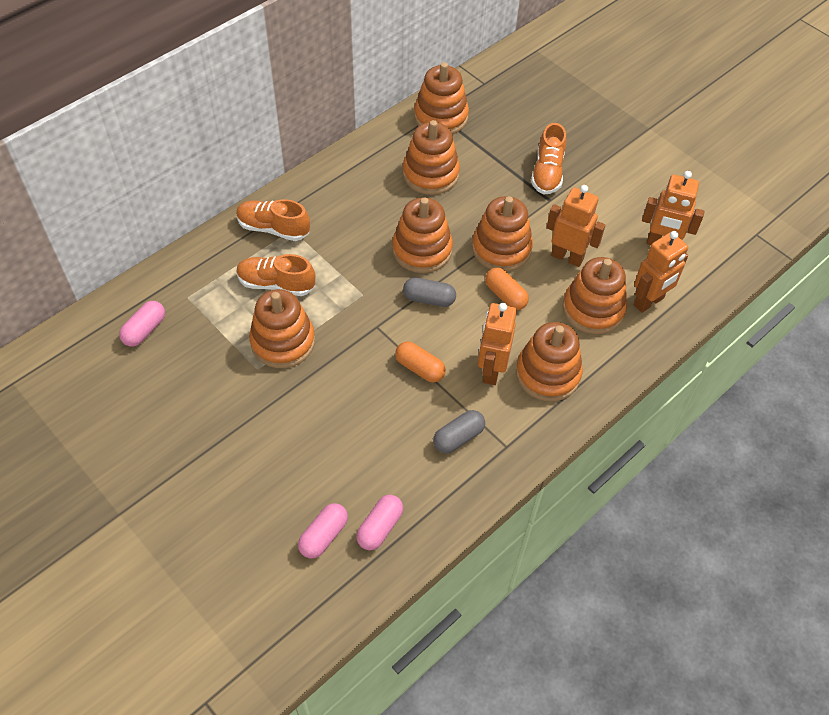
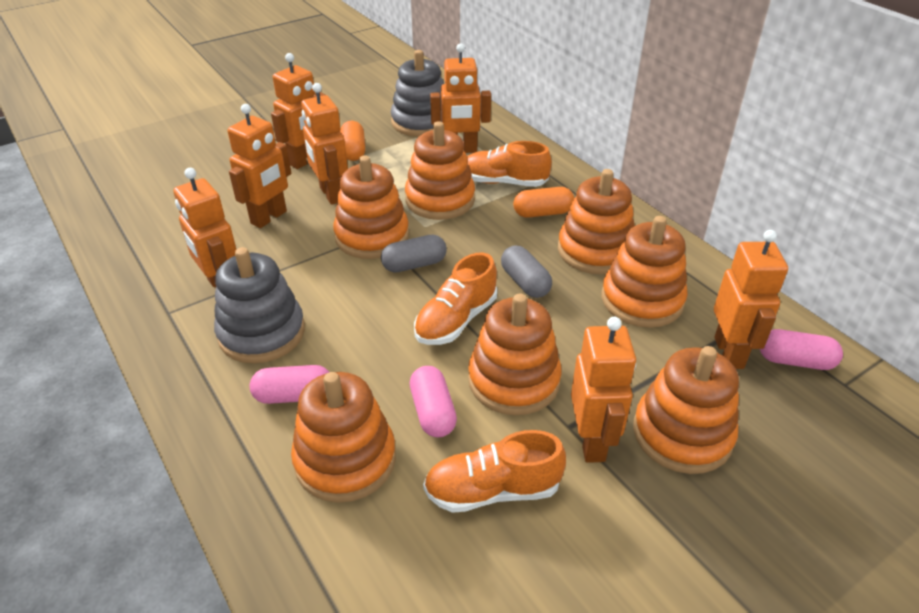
grey stacking toy: 0 -> 2
orange robot: 4 -> 7

